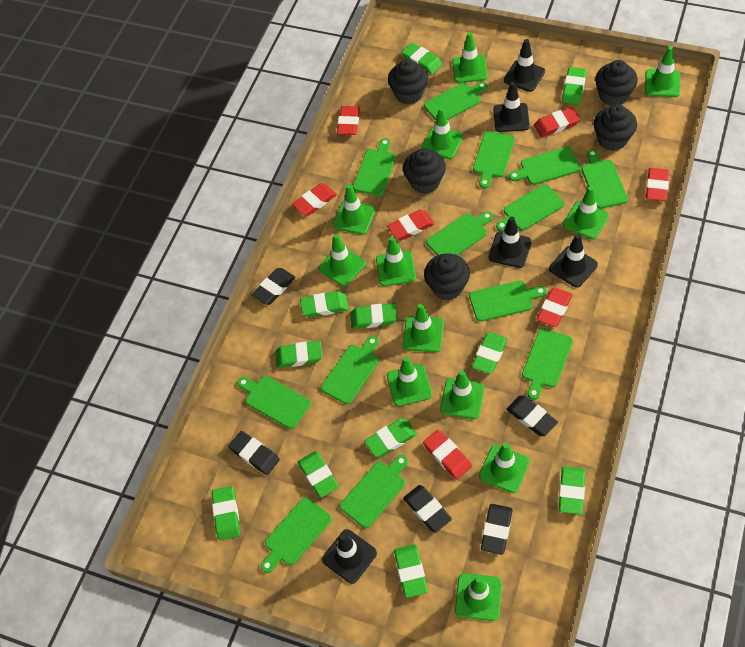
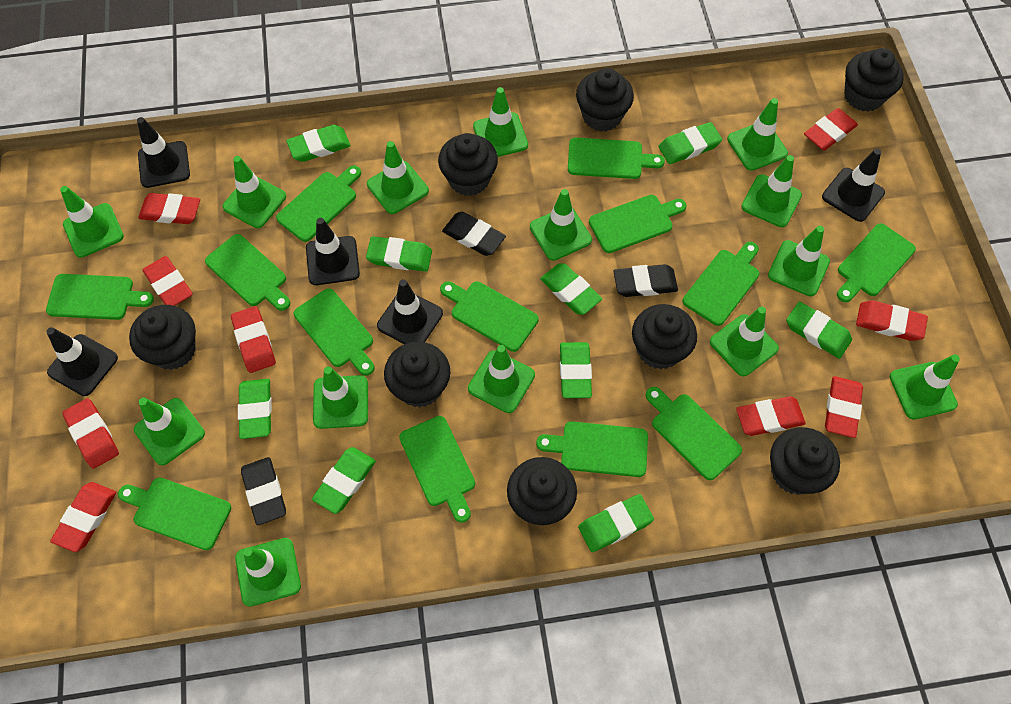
black cupcake: 5 -> 8
black eraser: 5 -> 3
green eraser: 11 -> 9
green traffic cone: 12 -> 14
red eraser: 7 -> 9

